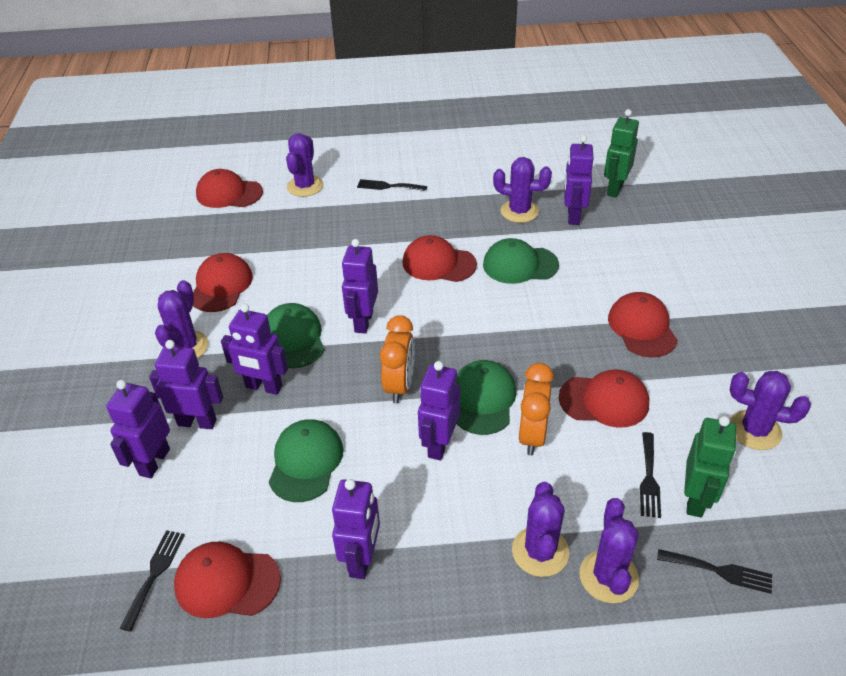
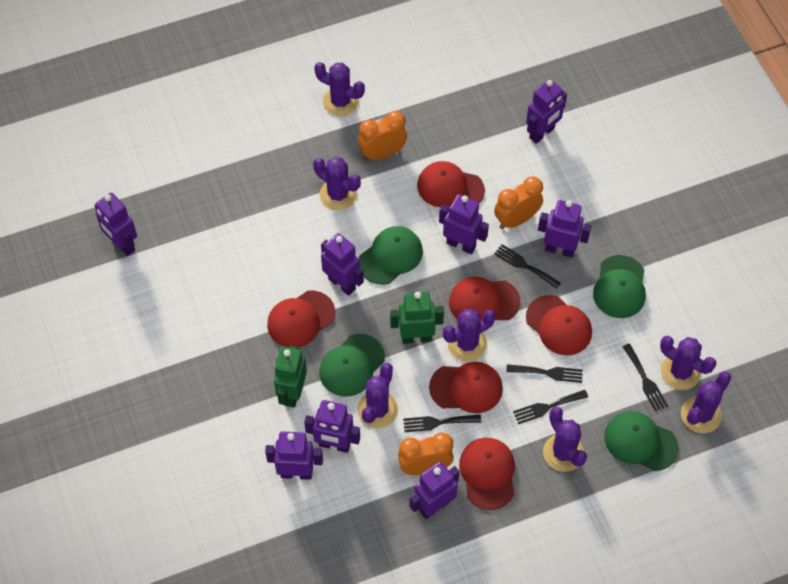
black fork: 4 -> 5
orange clock: 2 -> 3
purple cactus: 6 -> 7
purple robot: 7 -> 8

